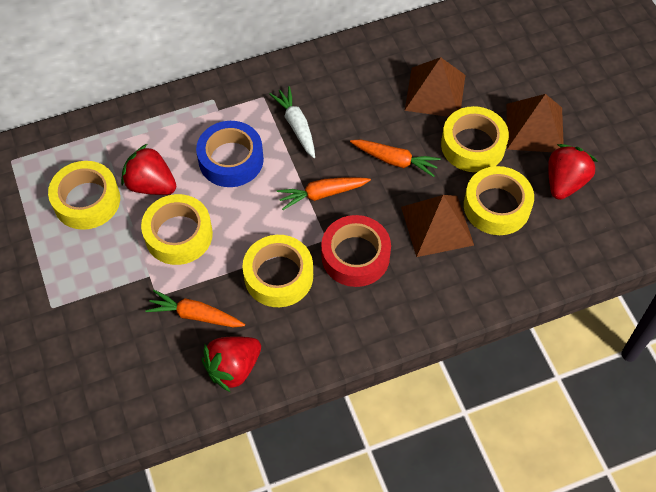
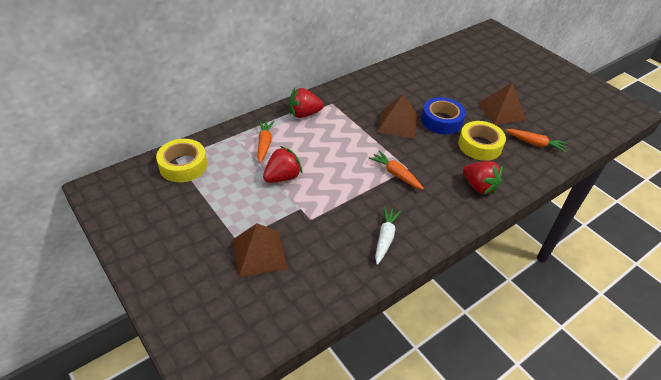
red tape: 1 -> 0
yellow tape: 5 -> 2

